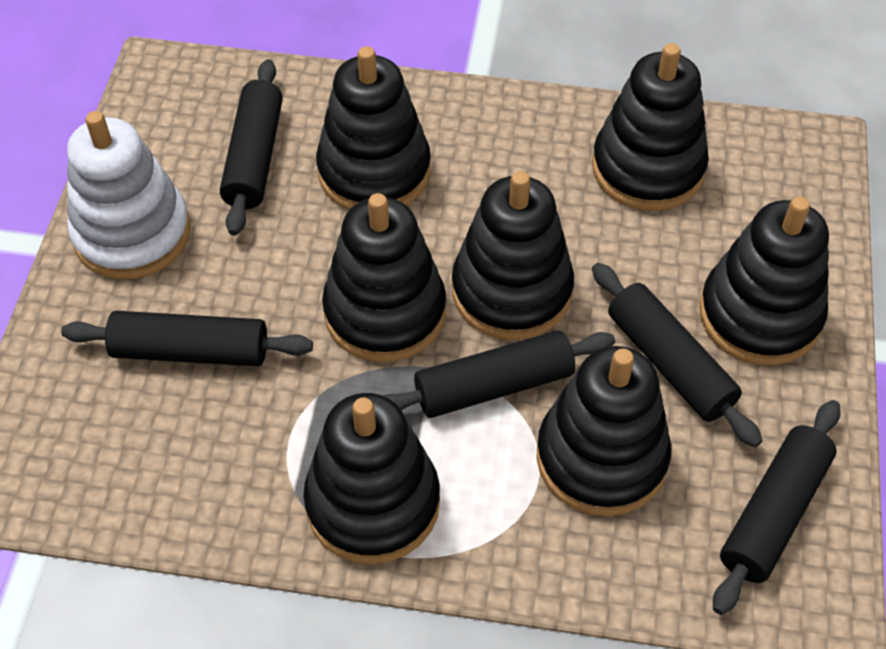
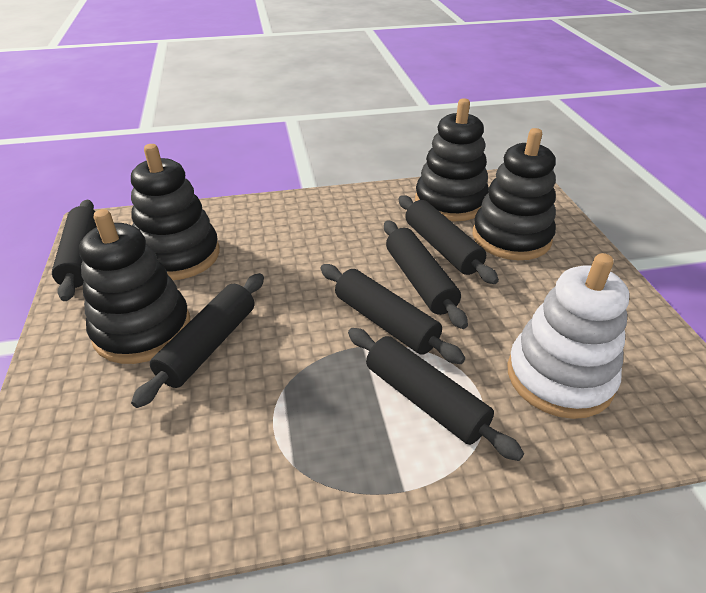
black rolling pin: 5 -> 6
black stacking toy: 7 -> 4

